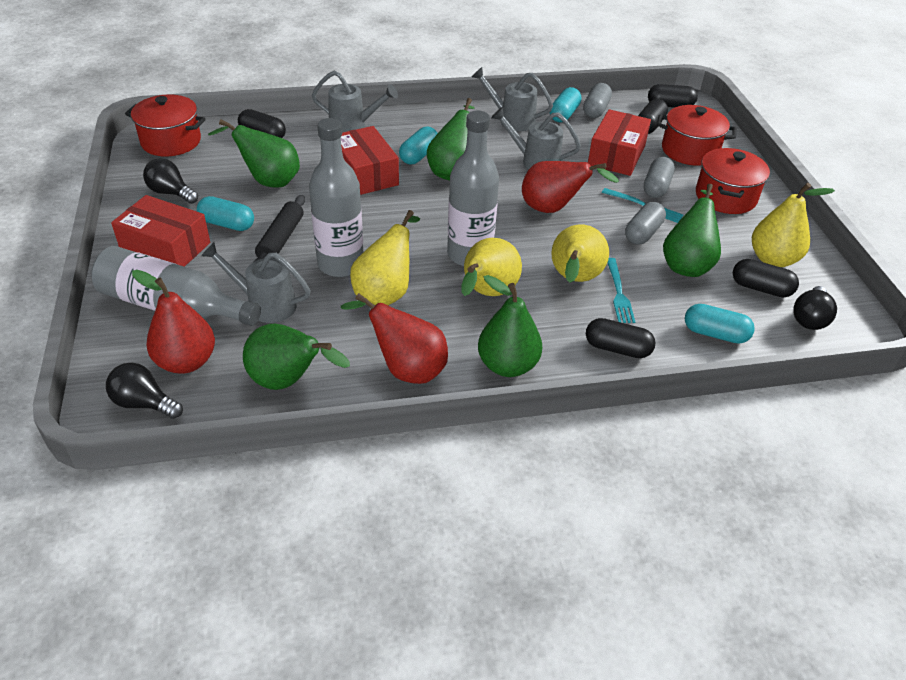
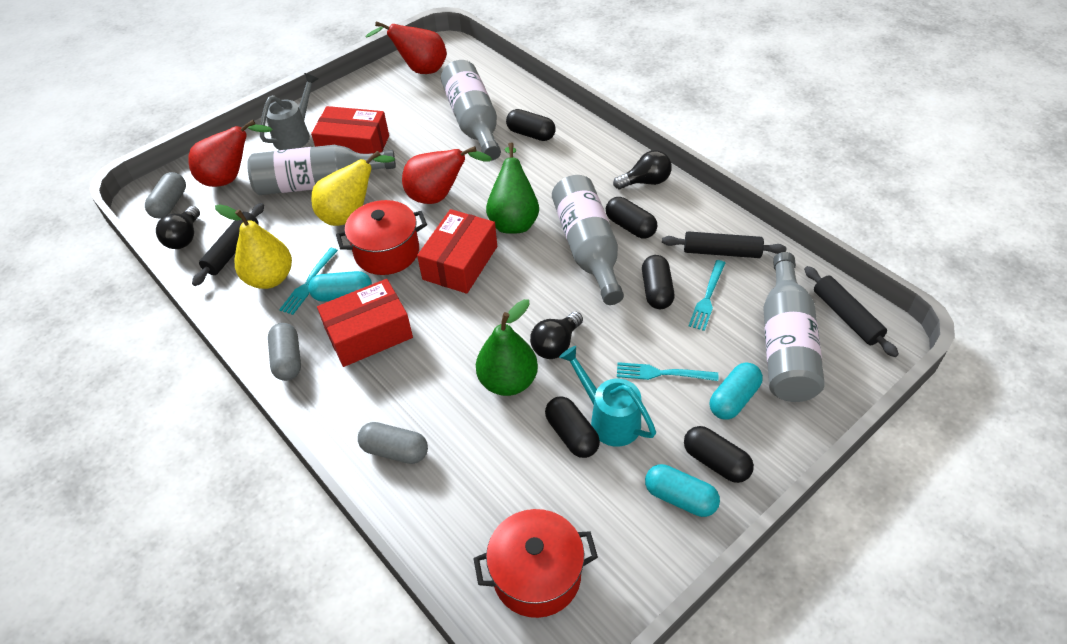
black rolling pin: 1 -> 3
green pear: 5 -> 2
grey bottle: 3 -> 4
grey watering can: 4 -> 1
red pot: 3 -> 2
turquoise capsule: 4 -> 3
turquoise fork: 2 -> 3
turquoise watering can: 0 -> 1
yellow pear: 4 -> 2

